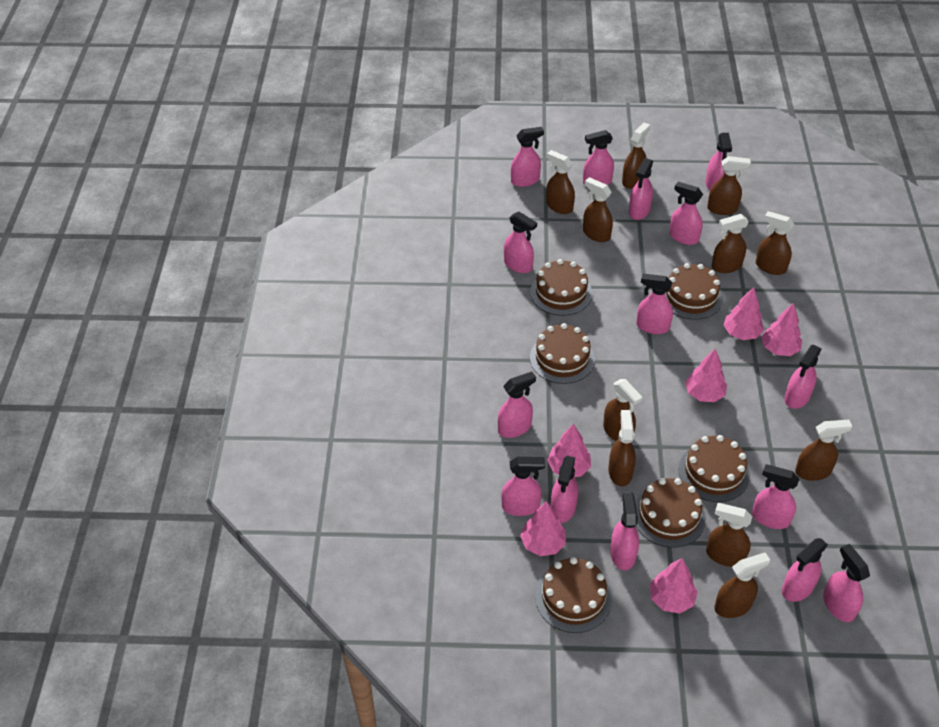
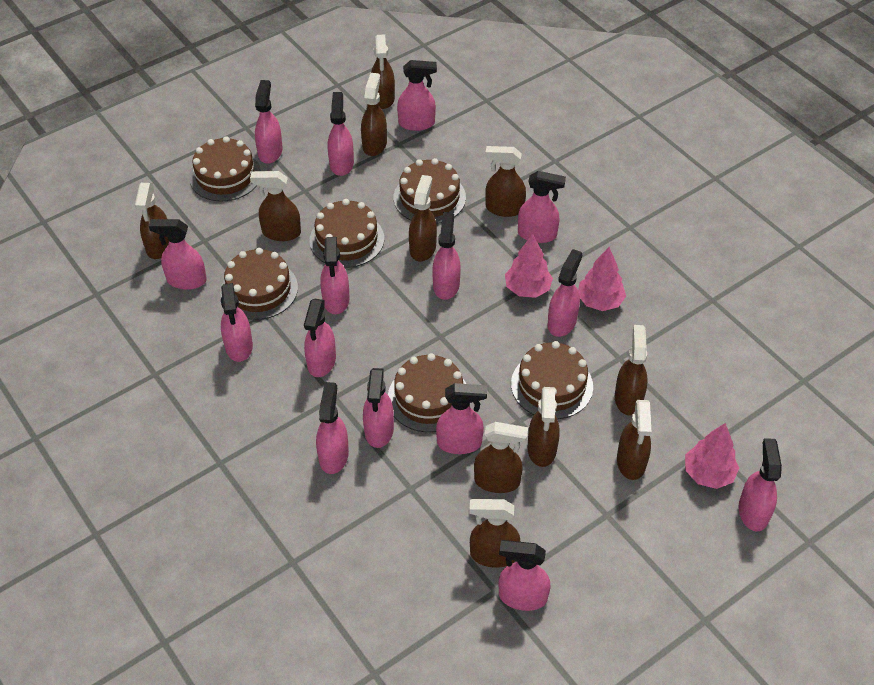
pink tree: 6 -> 3

